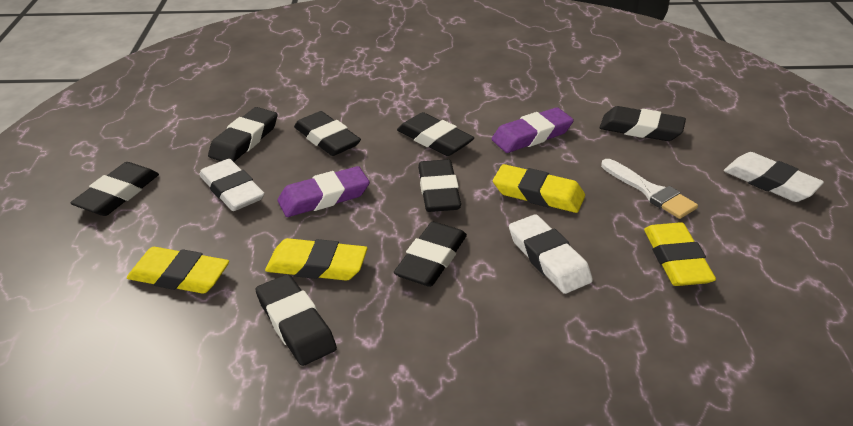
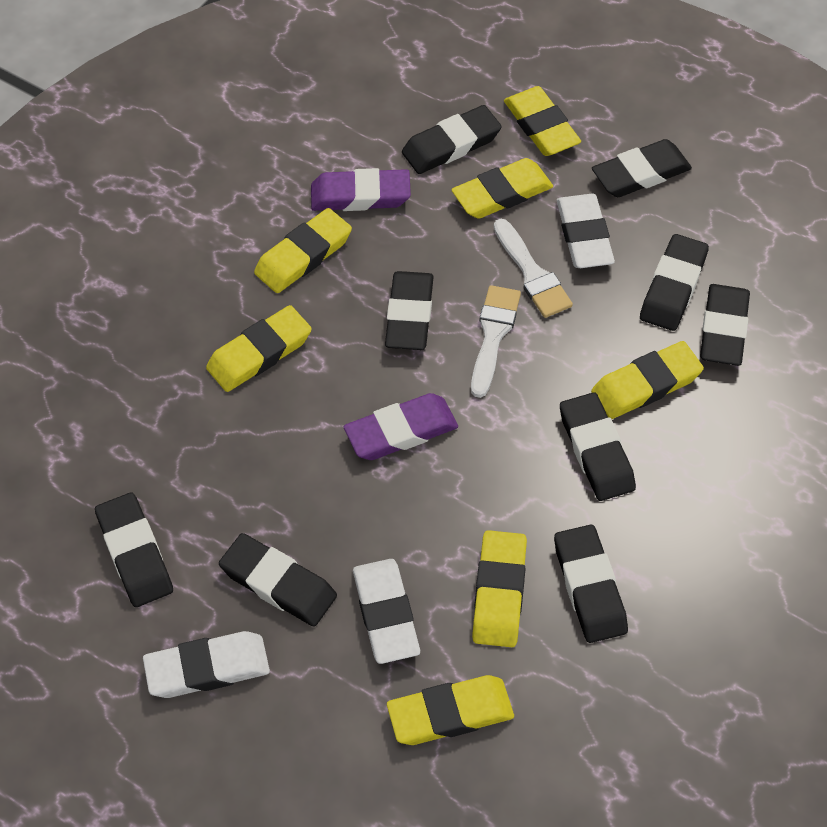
black eraser: 8 -> 9
white brush: 1 -> 2
yellow eraser: 4 -> 7

